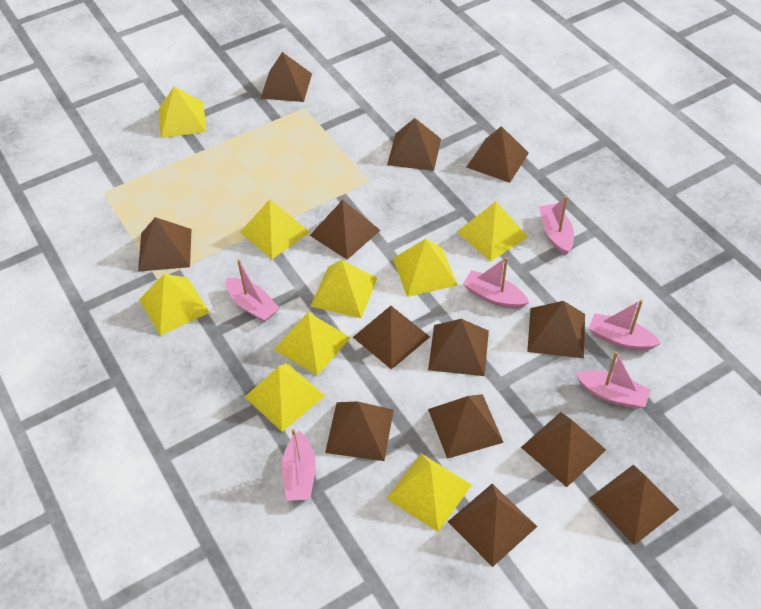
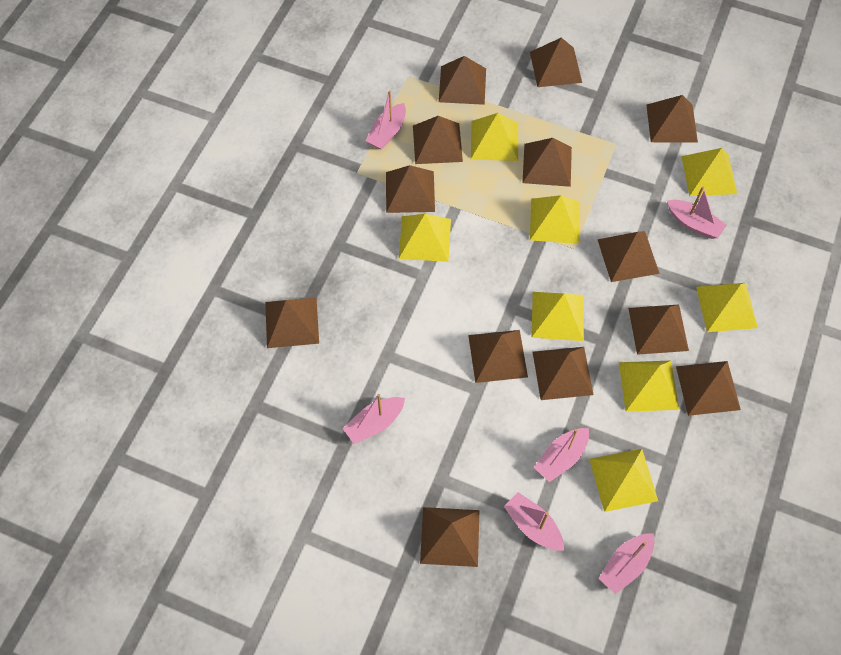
yellow pyramid: 9 -> 8

